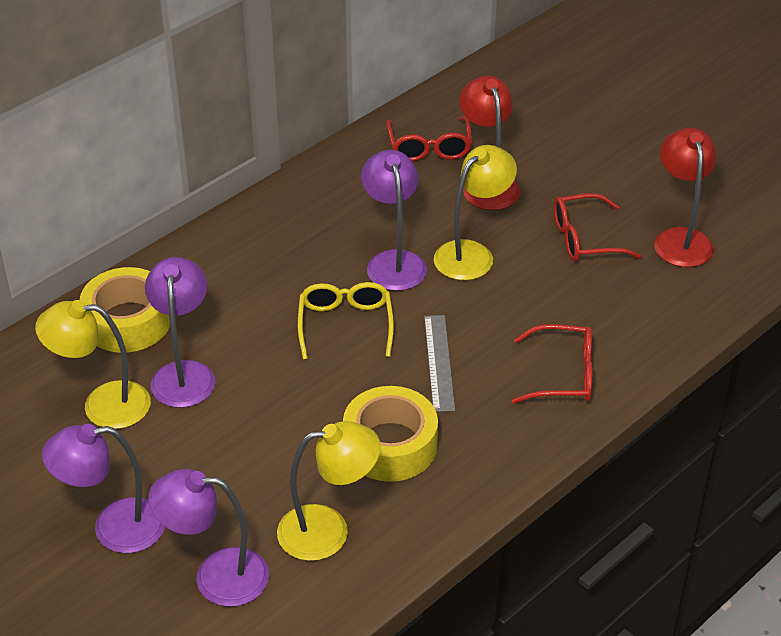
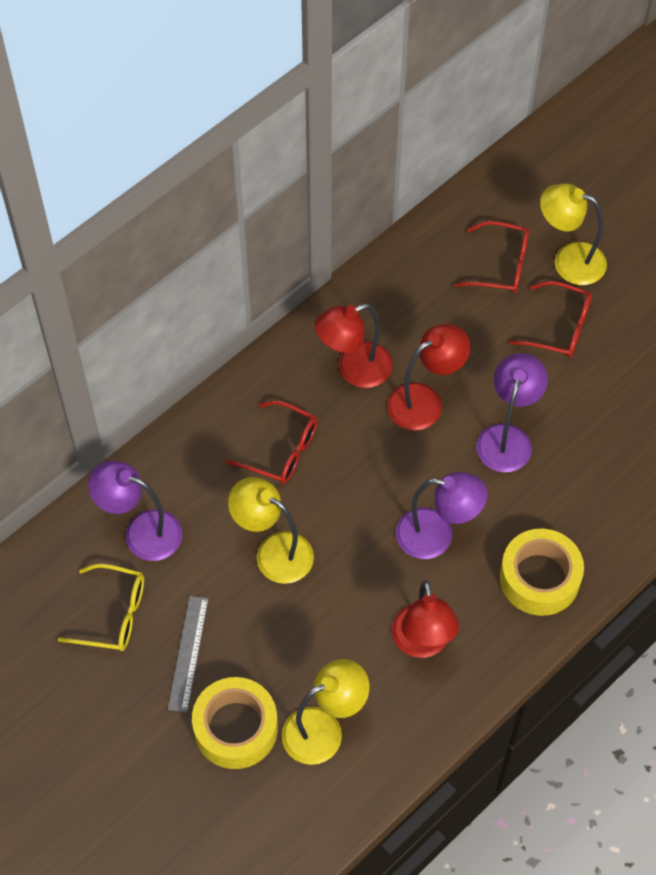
purple lamp: 4 -> 3
red lamp: 2 -> 3

